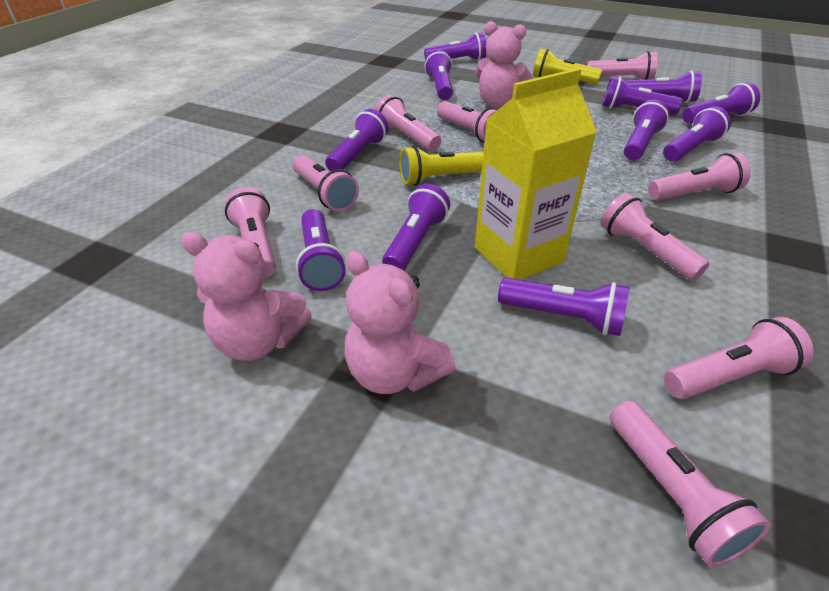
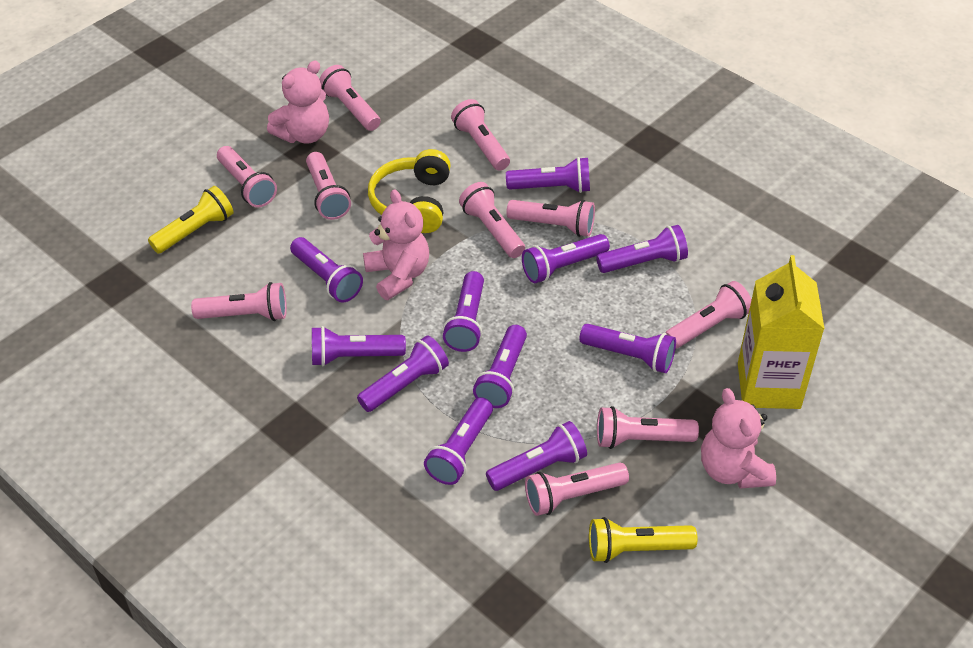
pink flashlight: 9 -> 10
yellow headphones: 0 -> 1

